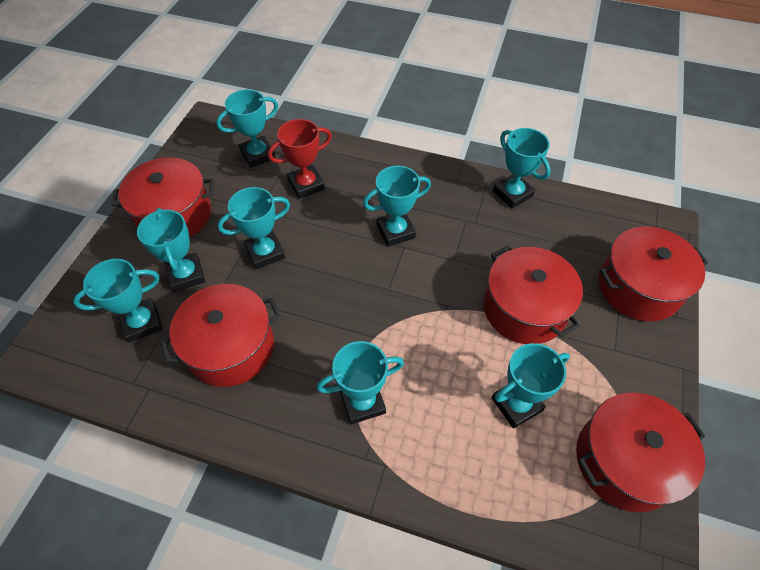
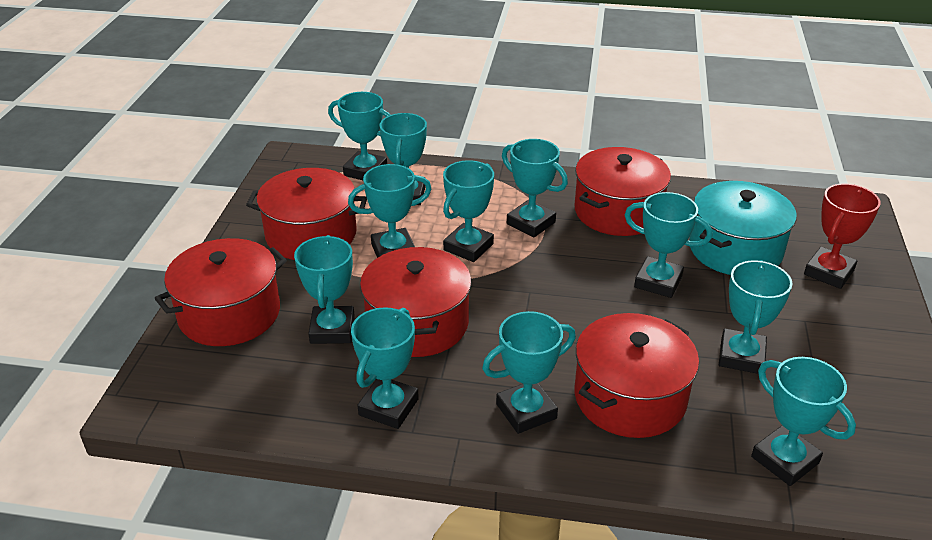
turquoise pot: 0 -> 1
turquoise trophy: 8 -> 11

